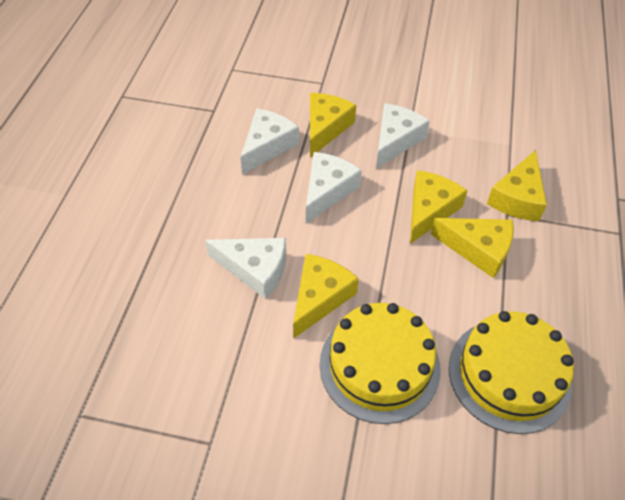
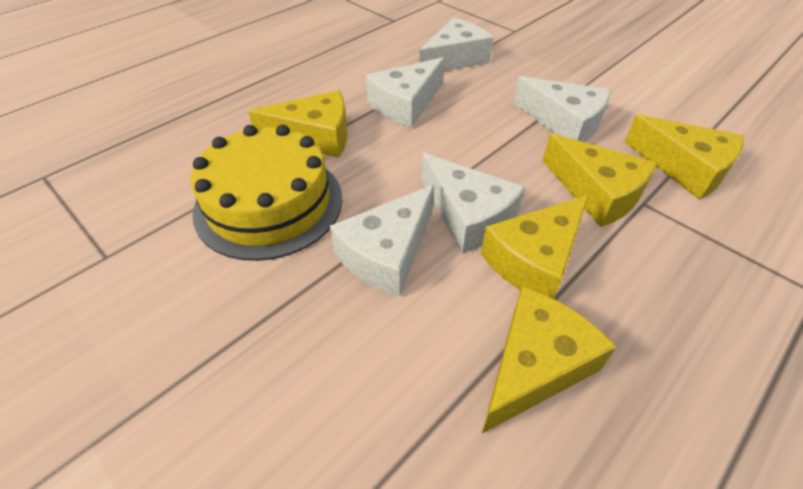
white cheese: 4 -> 5
yellow cake: 2 -> 1

